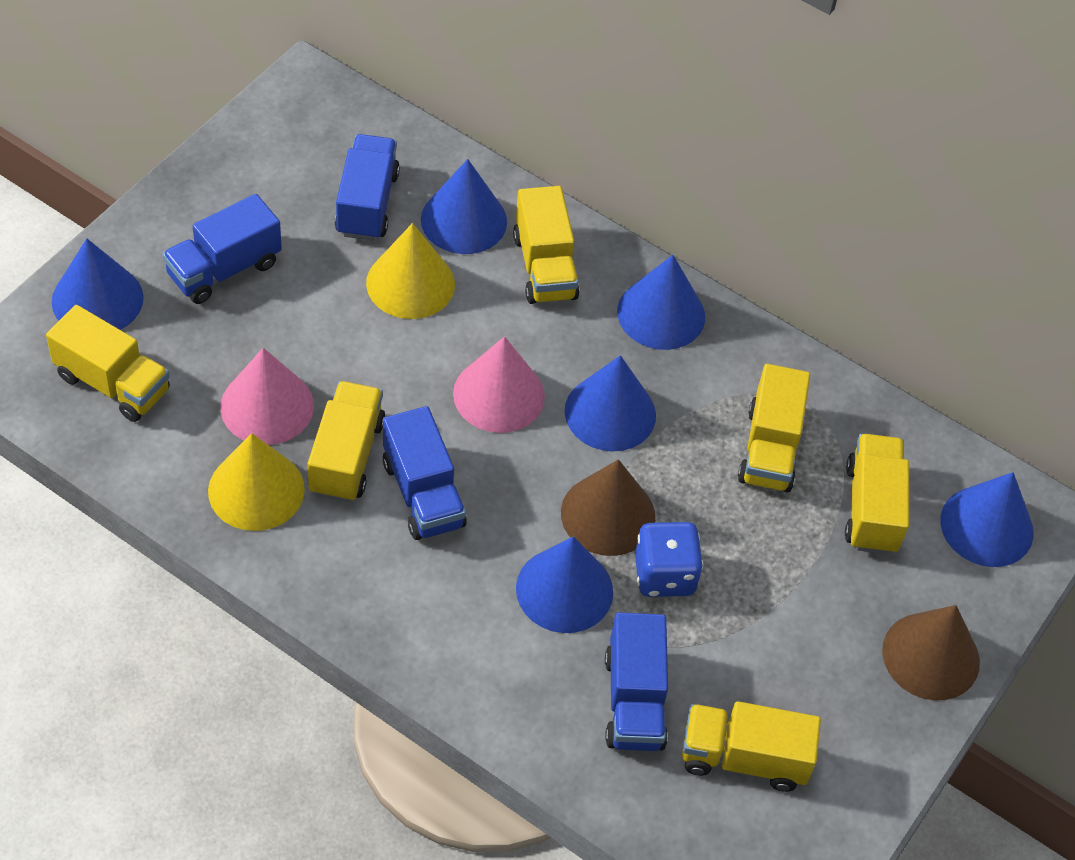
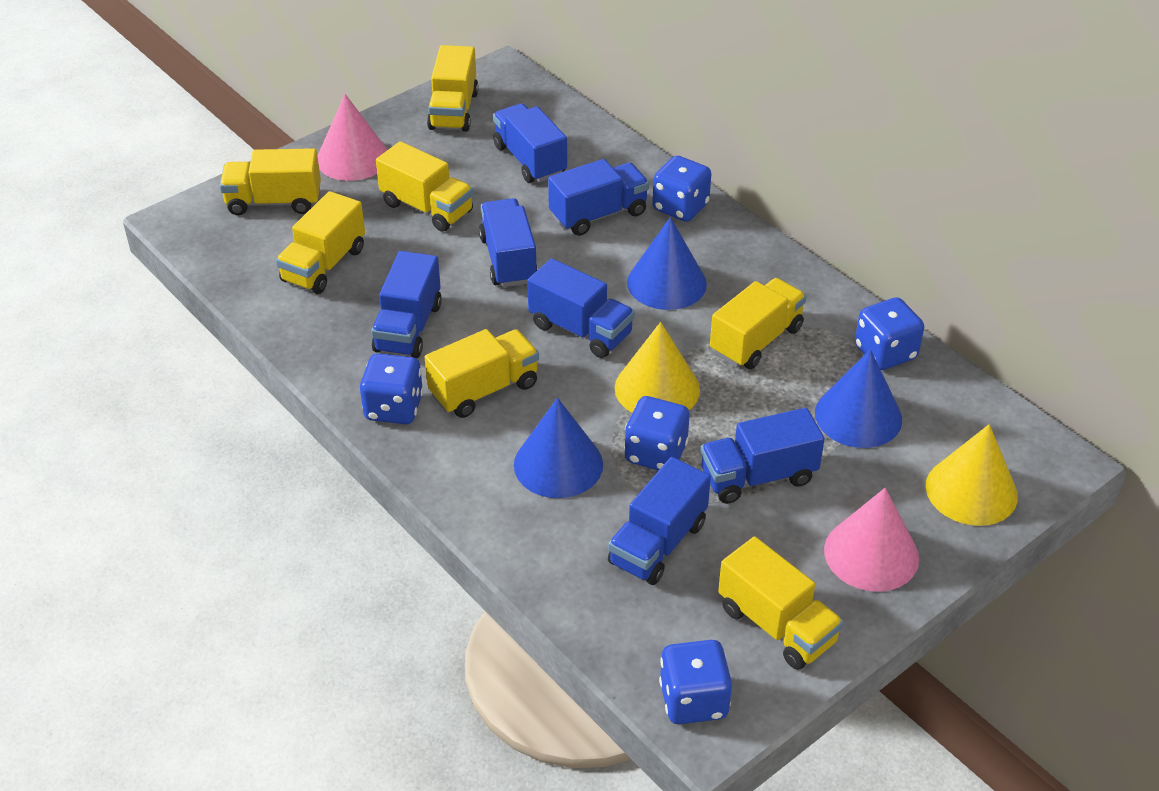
blue cone: 6 -> 3
blue dice: 1 -> 5
blue truck: 4 -> 7
brown cone: 2 -> 0
yellow truck: 6 -> 7

